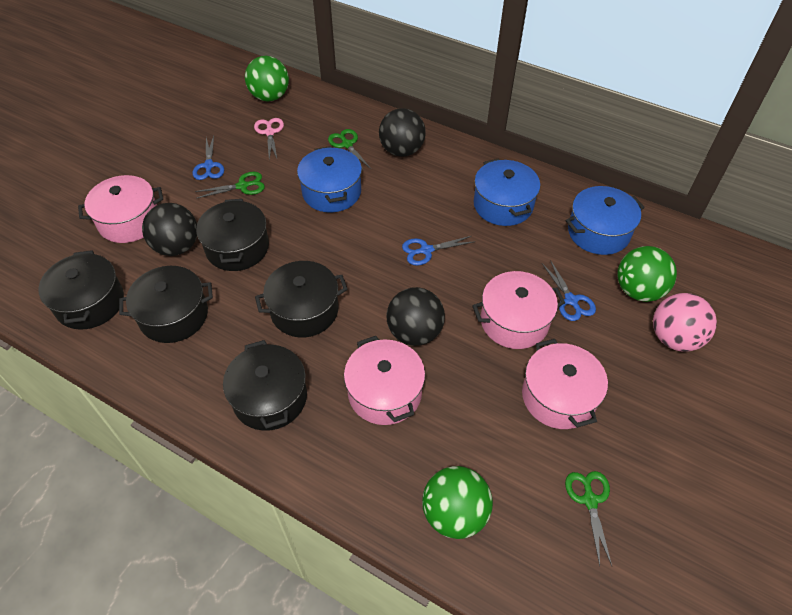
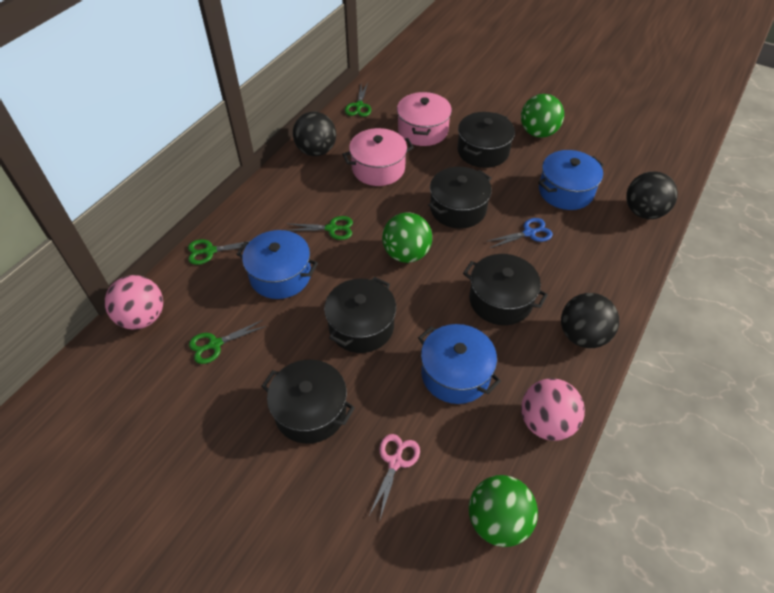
blue scissors: 3 -> 1
green scissors: 3 -> 4
pink ball: 1 -> 2
pink pot: 4 -> 2

